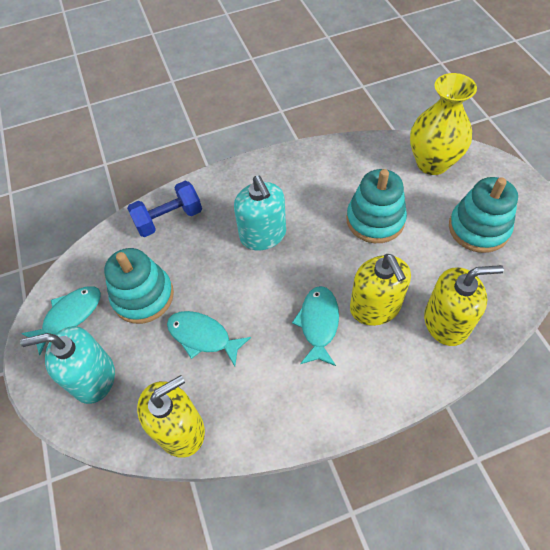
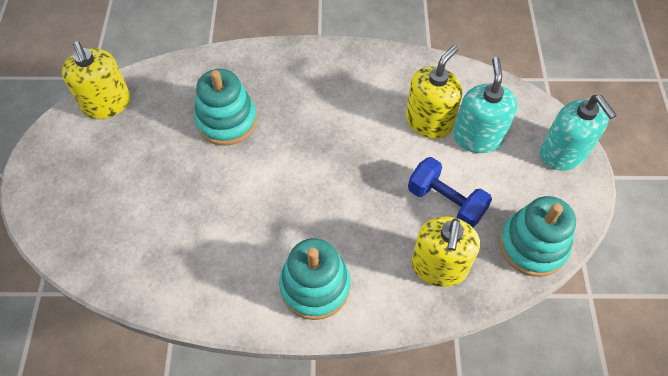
turquoise fish: 3 -> 0
yellow vase: 1 -> 0

